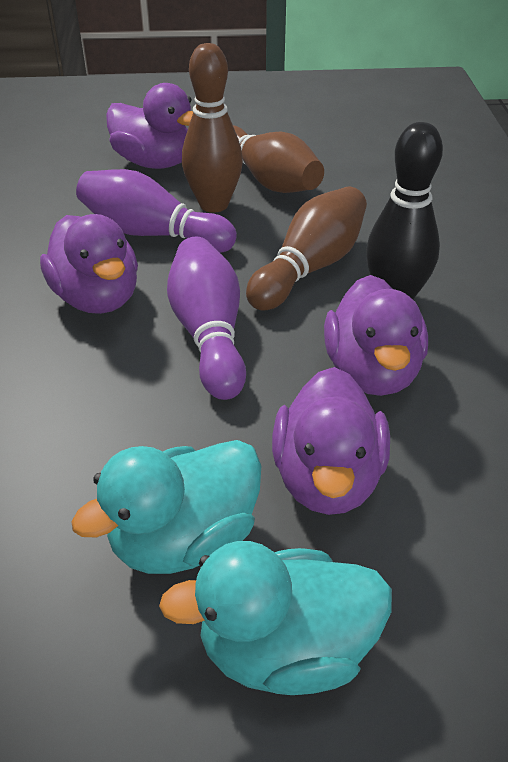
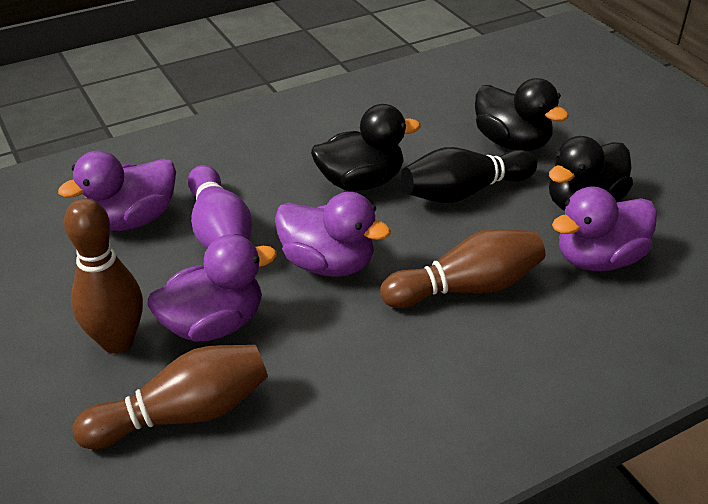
black duck: 0 -> 3
purple bowling pin: 2 -> 1
turquoise duck: 2 -> 0

